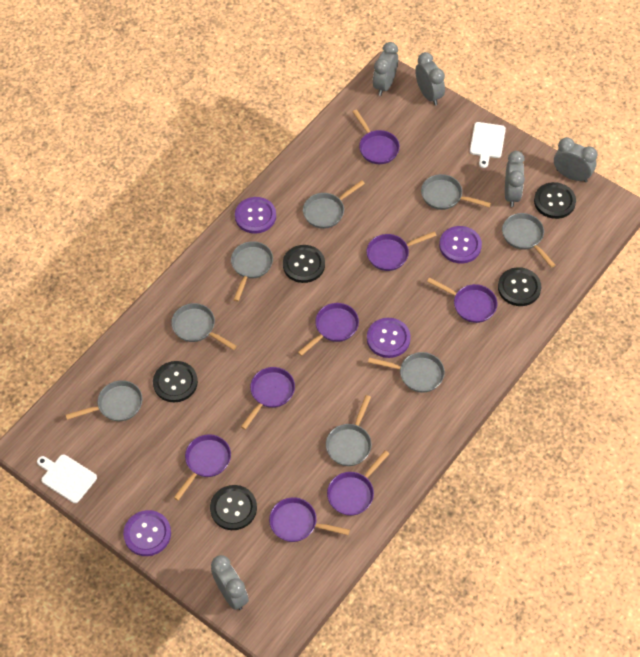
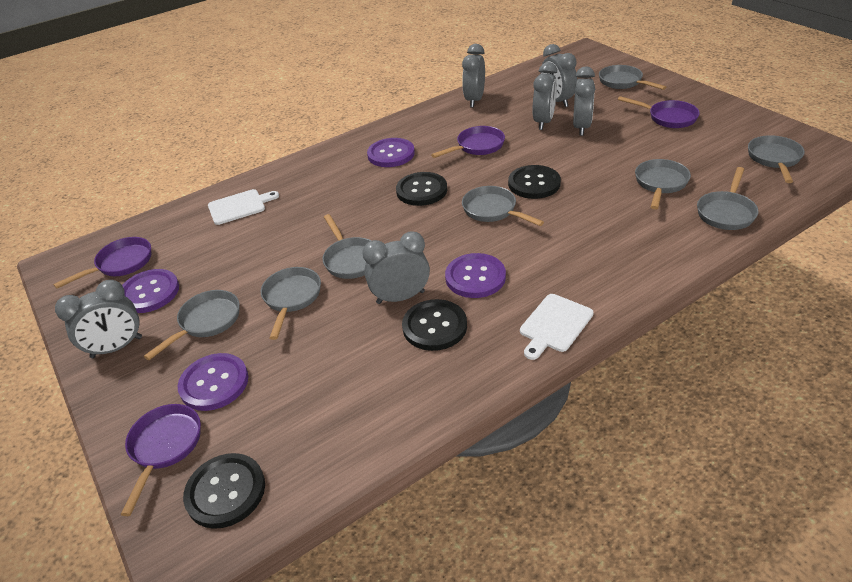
black button: 5 -> 4
grey clock: 5 -> 6
purple pan: 8 -> 4

